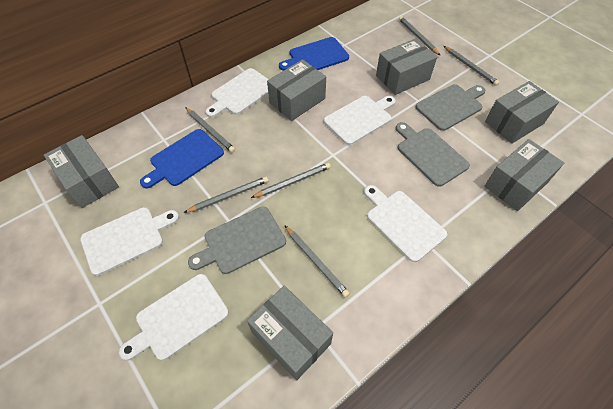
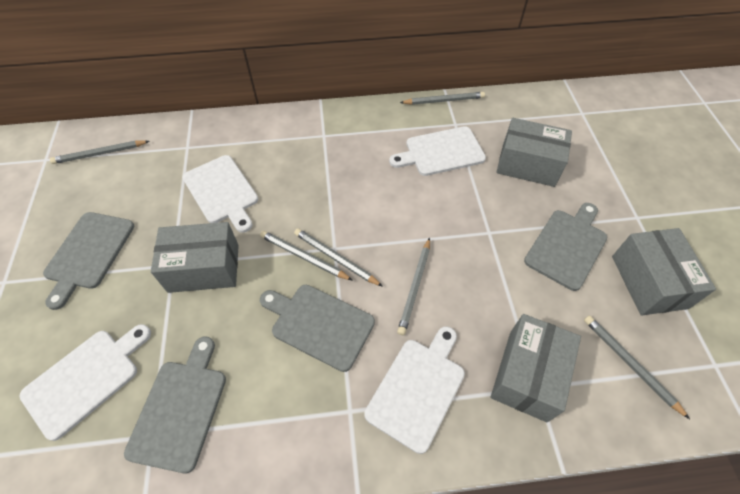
blue cutting board: 2 -> 0
grey box: 6 -> 4
grey cutting board: 3 -> 4
white cutting board: 5 -> 4

